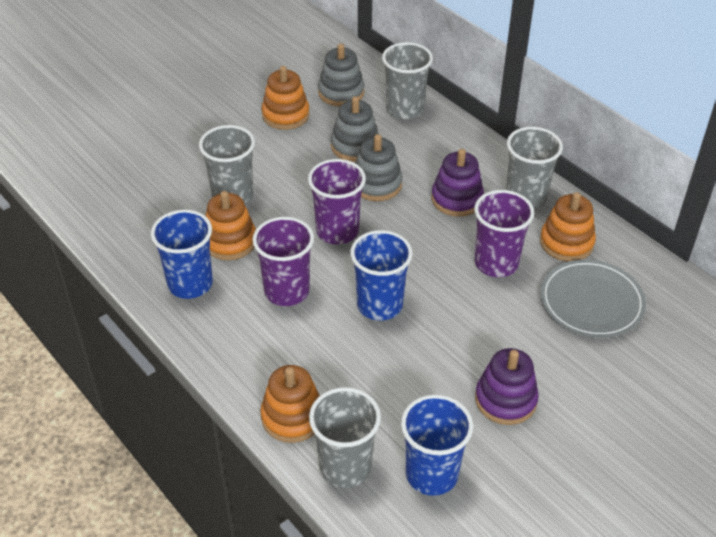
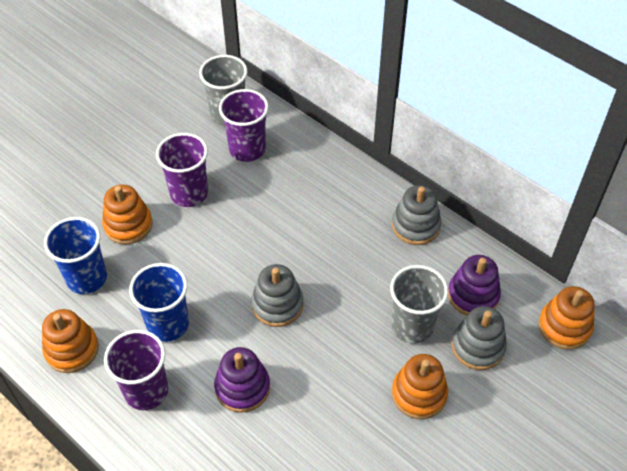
blue cup: 3 -> 2
grey cup: 4 -> 2
grey plate: 1 -> 0

